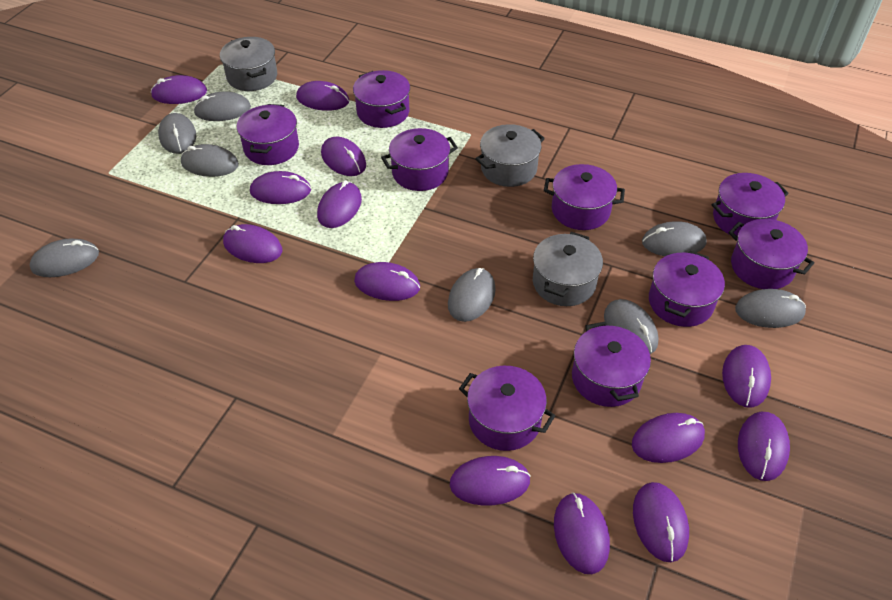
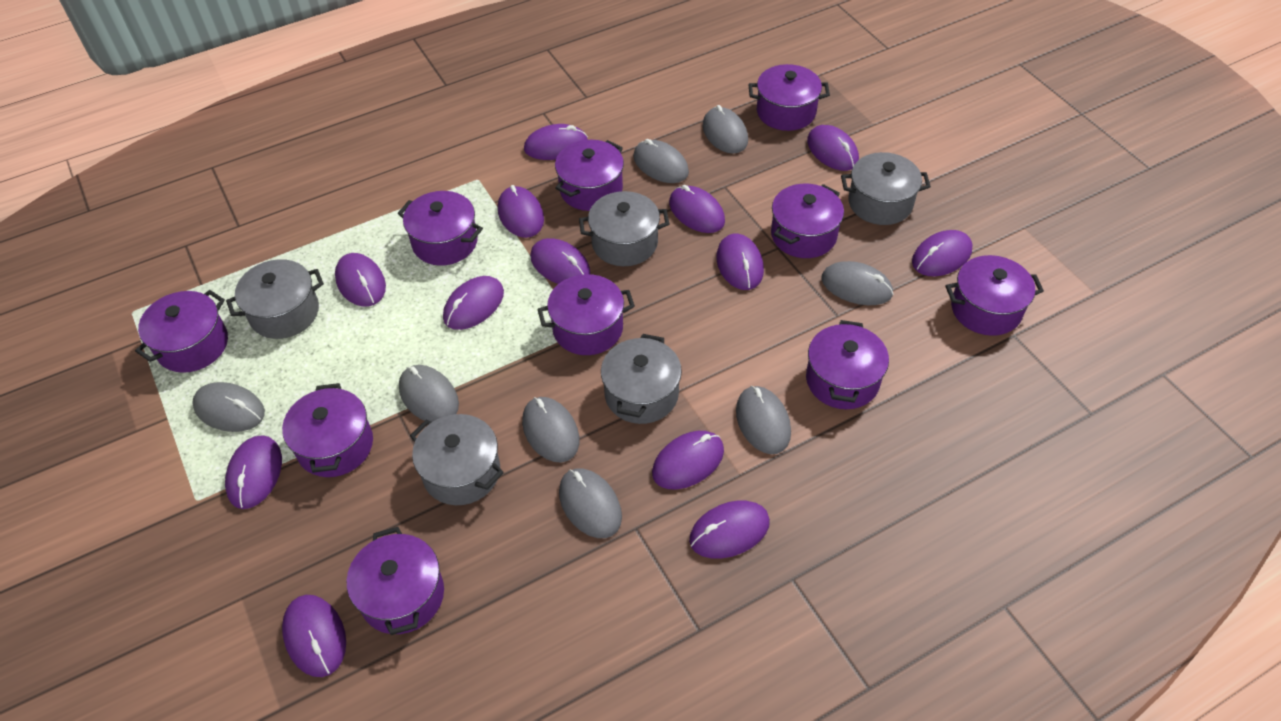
grey pot: 3 -> 5
purple pot: 9 -> 10

